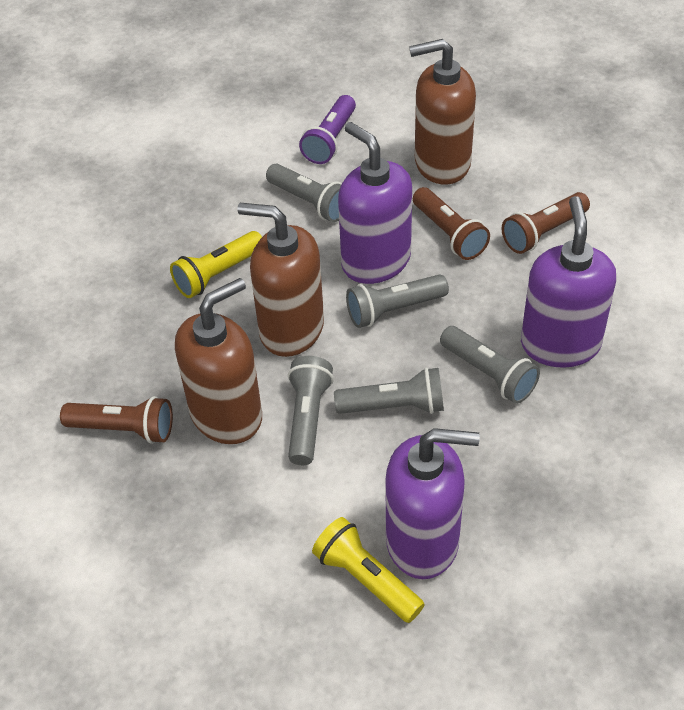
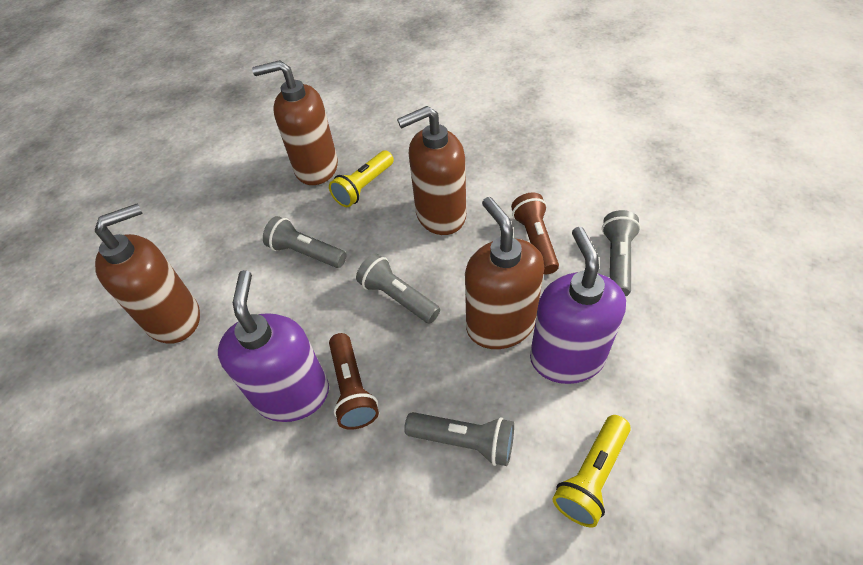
brown flashlight: 3 -> 2
brown soap dispenser: 3 -> 4
grey flashlight: 5 -> 4
purple flashlight: 1 -> 0
purple soap dispenser: 3 -> 2

